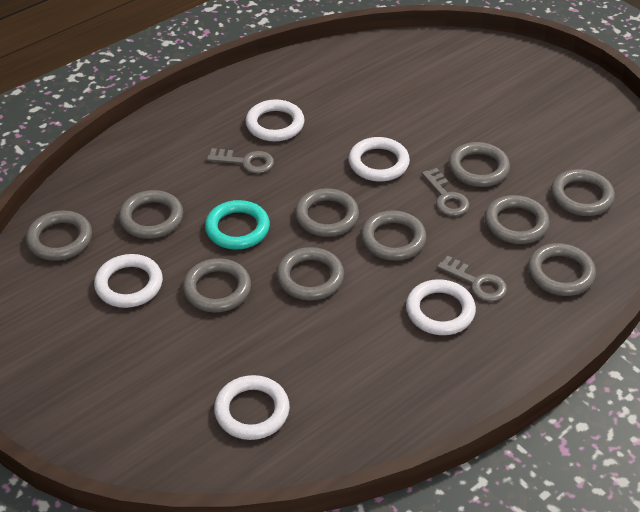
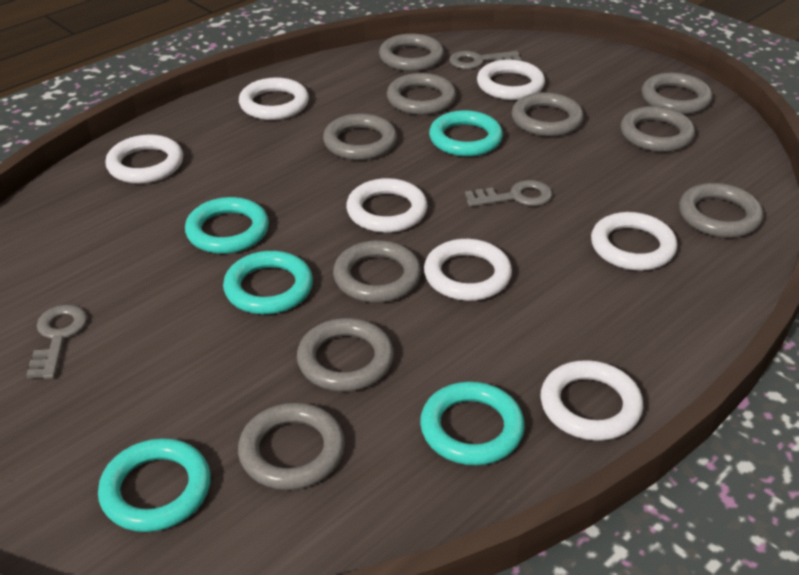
turquoise ring: 1 -> 5
white ring: 5 -> 7

